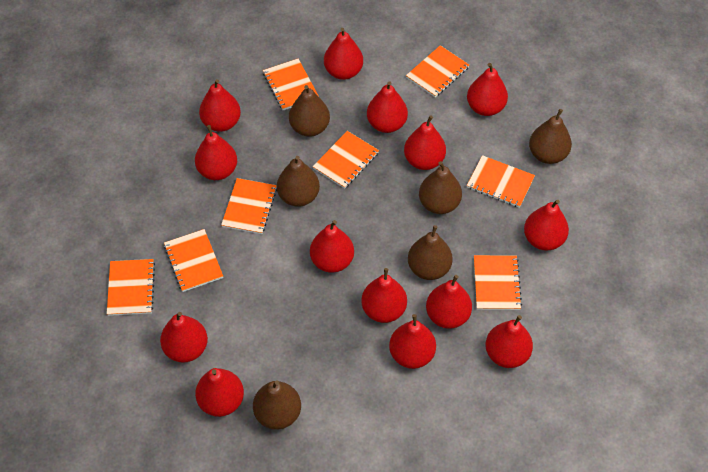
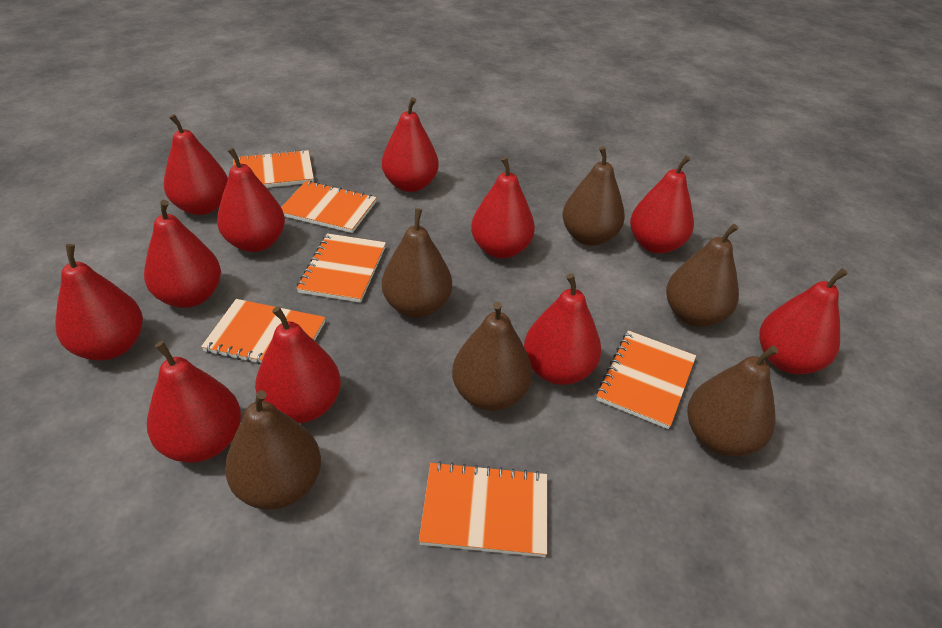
orange notebook: 8 -> 6
red pear: 14 -> 11

